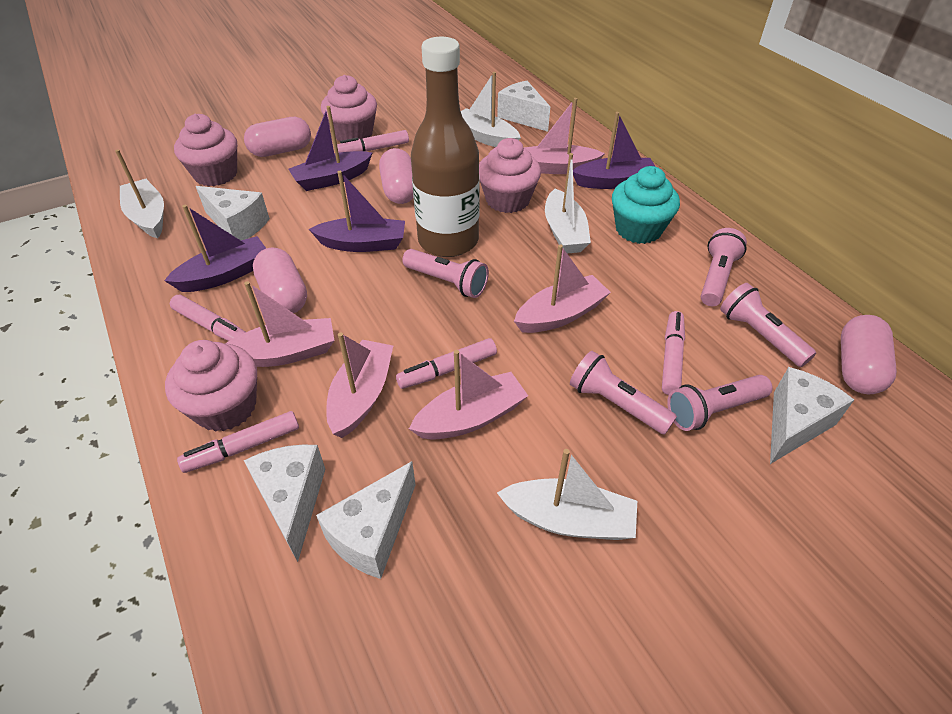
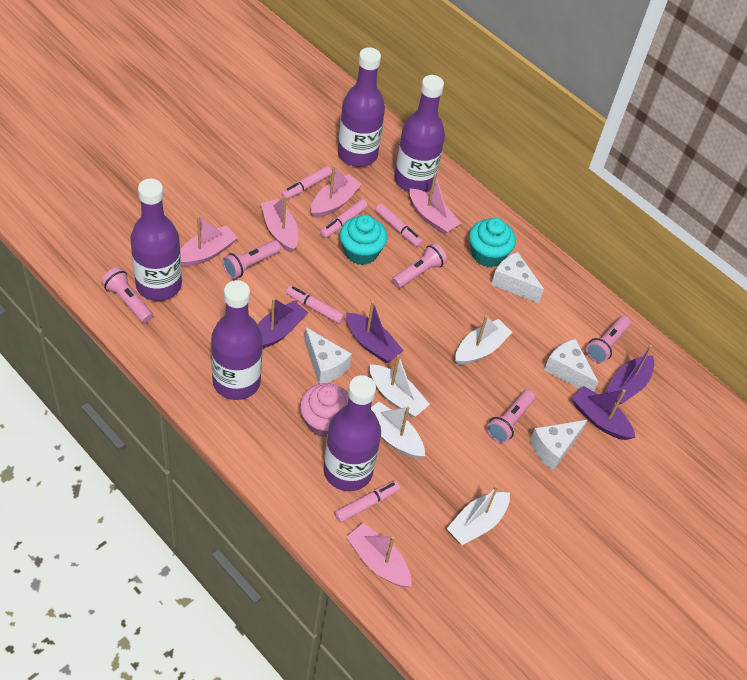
brown bottle: 1 -> 0
pink capsule: 4 -> 0
pink cupcake: 4 -> 1
purple bottle: 0 -> 5
turquoise cupcake: 1 -> 2
white cheese: 5 -> 4

